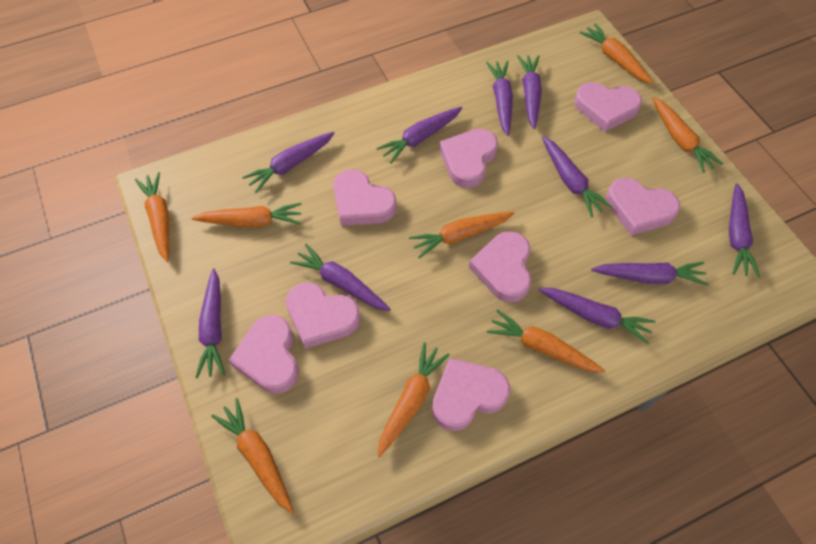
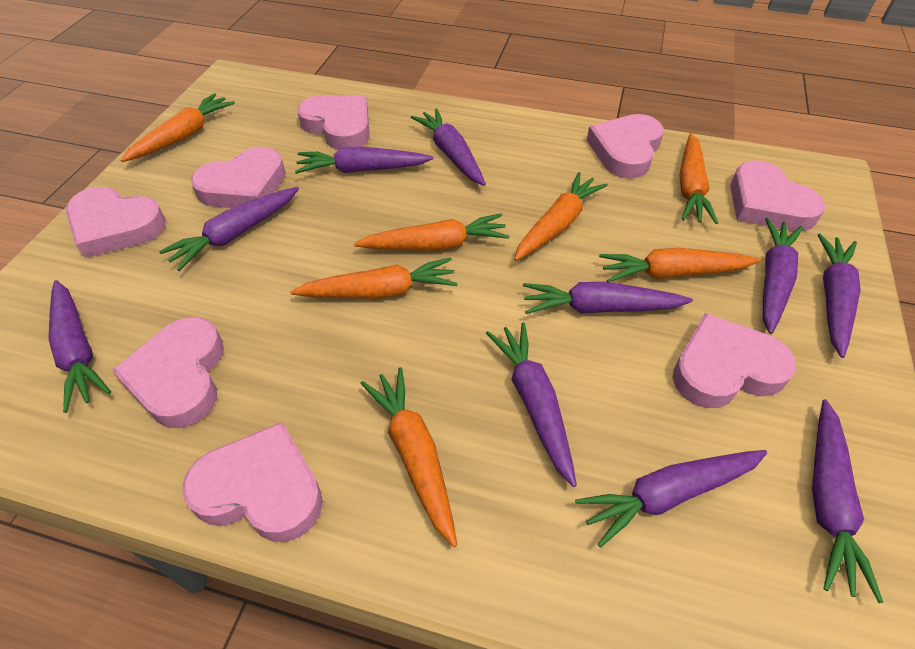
orange carrot: 8 -> 7

